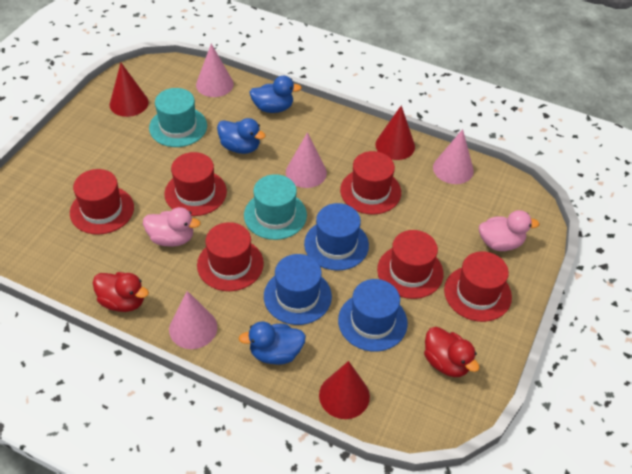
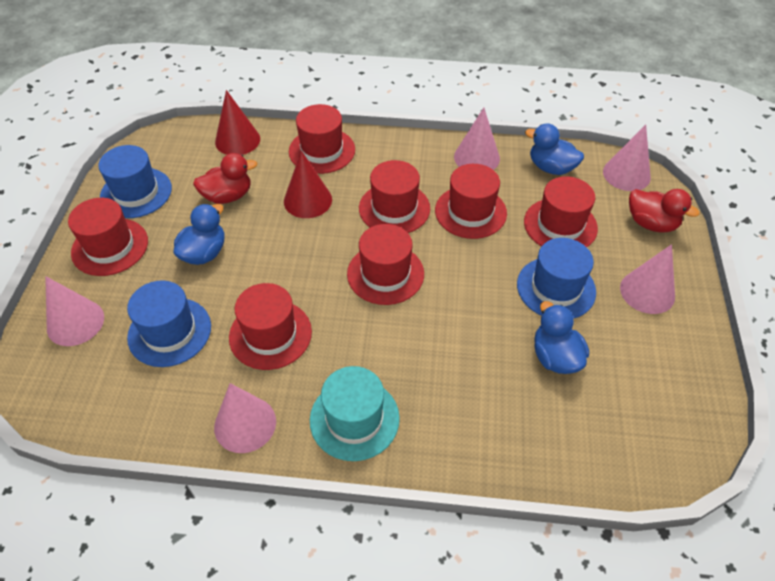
pink cone: 4 -> 5
pink duck: 2 -> 0
red cone: 3 -> 2
red hat: 6 -> 7
turquoise hat: 2 -> 1

